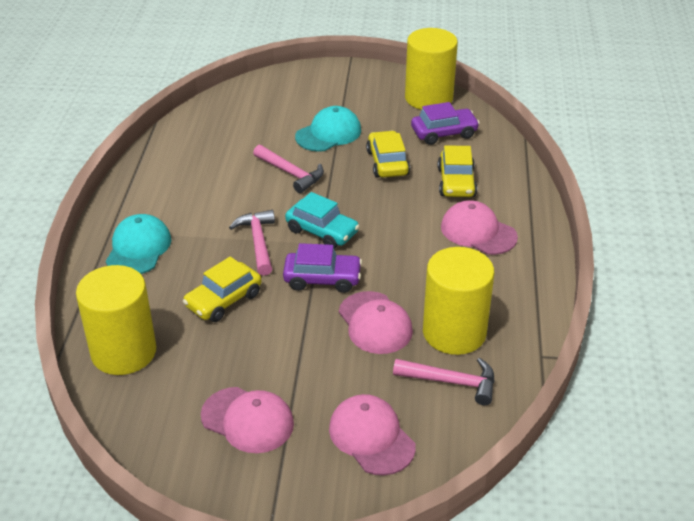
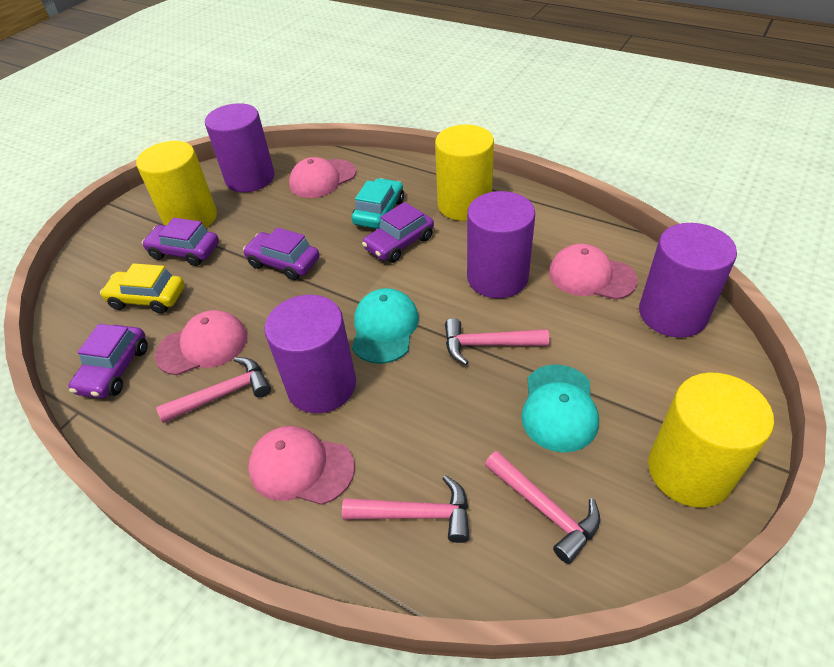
pink hammer: 3 -> 4
purple car: 2 -> 4
purple cylinder: 0 -> 4
yellow car: 3 -> 1

